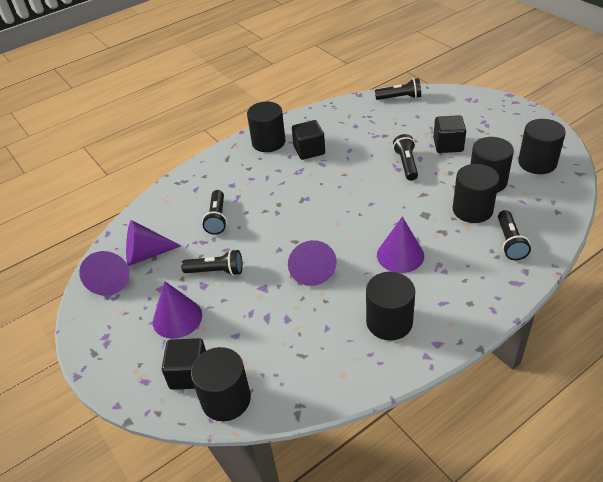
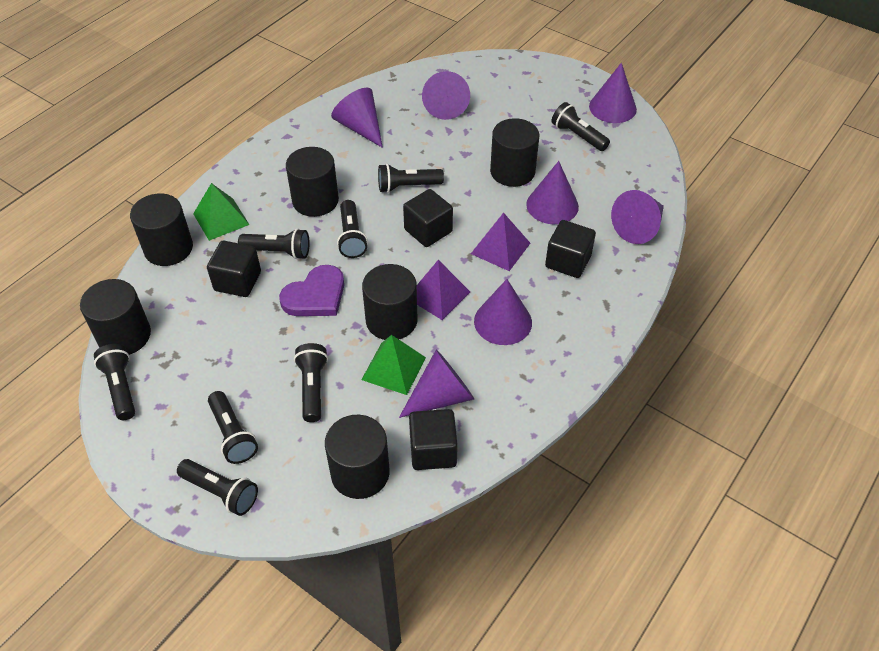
black cube: 3 -> 4
black flashlight: 5 -> 8
green pyramid: 0 -> 2
purple cone: 5 -> 7
purple heart: 0 -> 1
purple pyramid: 0 -> 2

